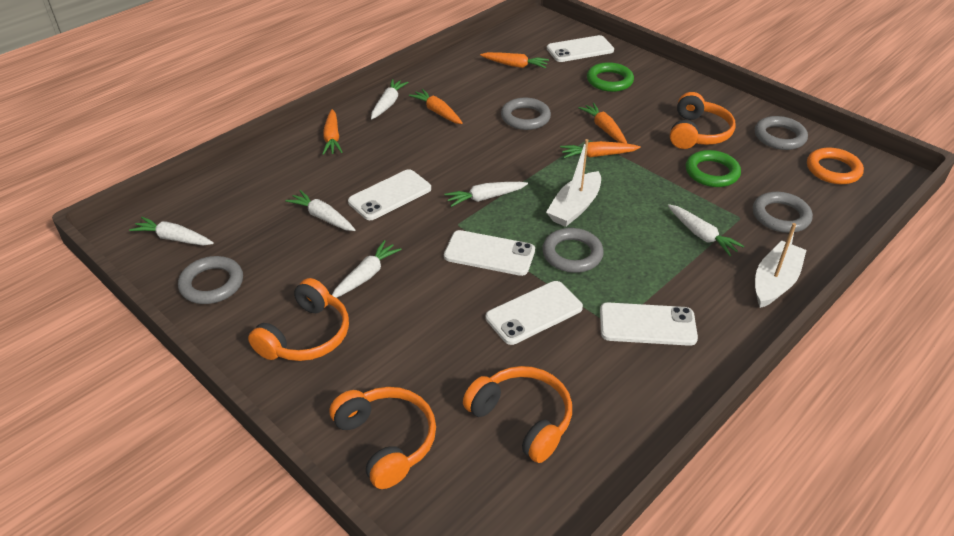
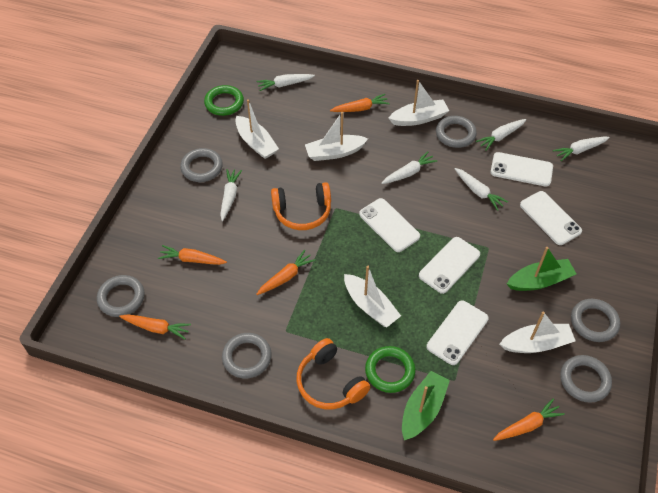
green boat: 0 -> 2
grey ring: 5 -> 6
orange headphones: 4 -> 2
orange ring: 1 -> 0
white boat: 2 -> 5

